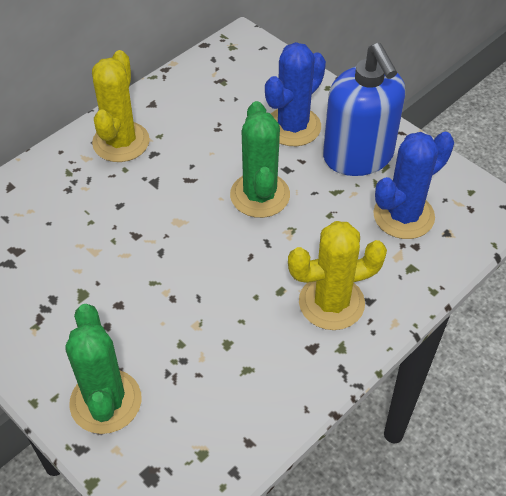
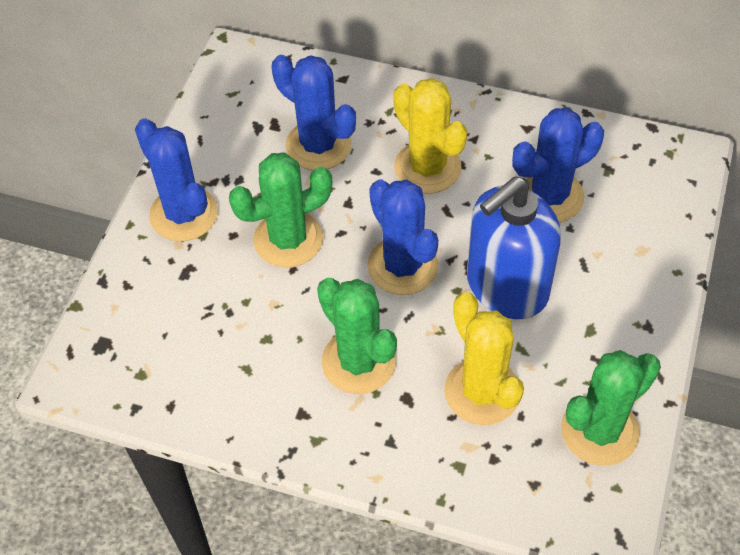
blue cactus: 2 -> 4
green cactus: 2 -> 3

